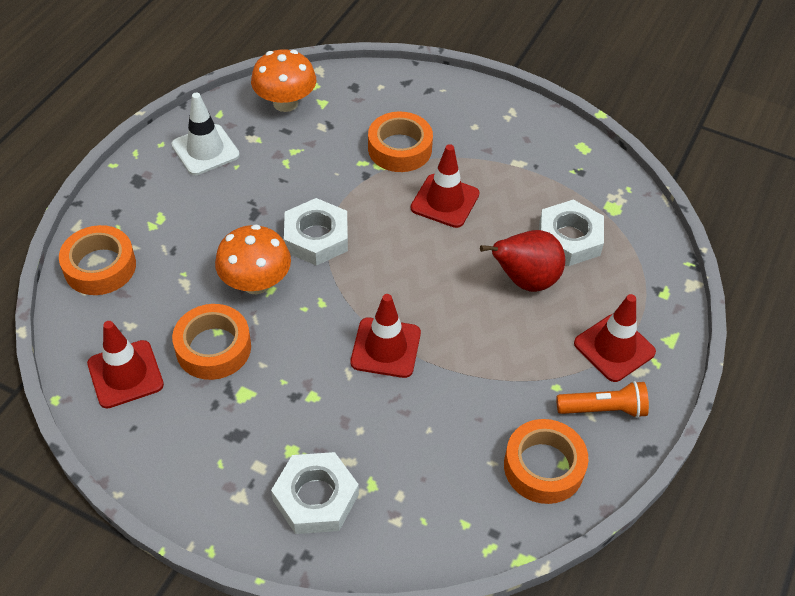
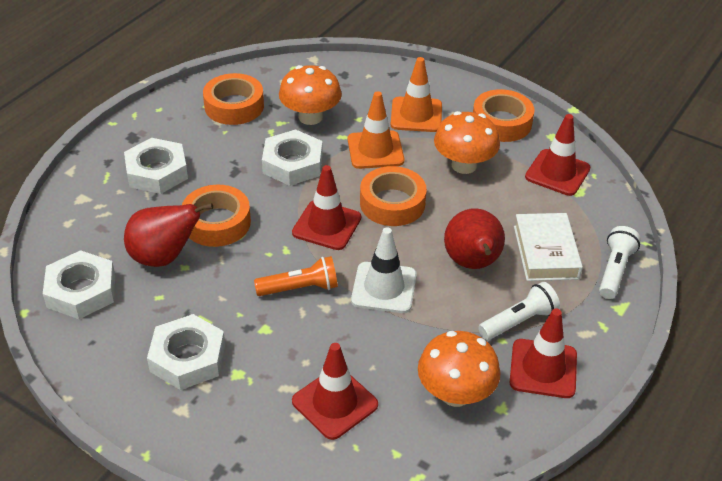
orange mushroom: 2 -> 3
orange traffic cone: 0 -> 2
red pear: 1 -> 2
white book: 0 -> 1
white flashlight: 0 -> 2
white nut: 3 -> 4

